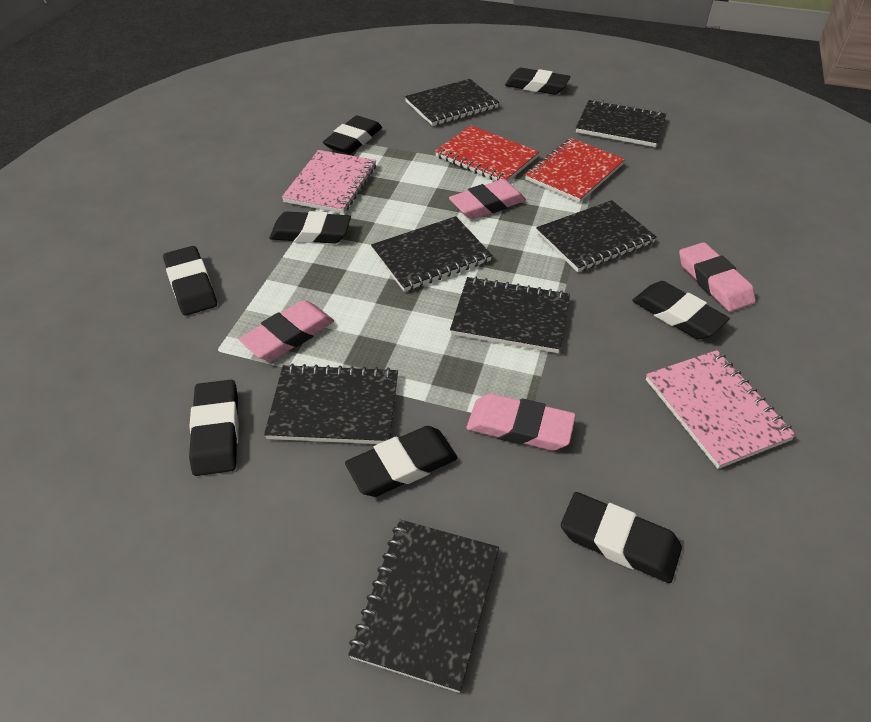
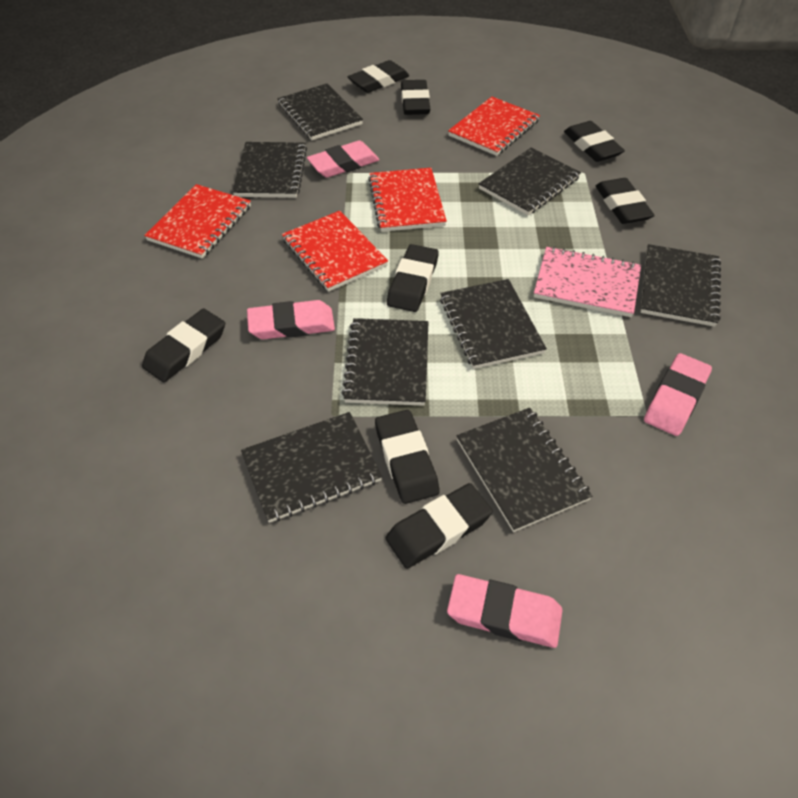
black notebook: 7 -> 8
pink notebook: 2 -> 1
red notebook: 2 -> 4

